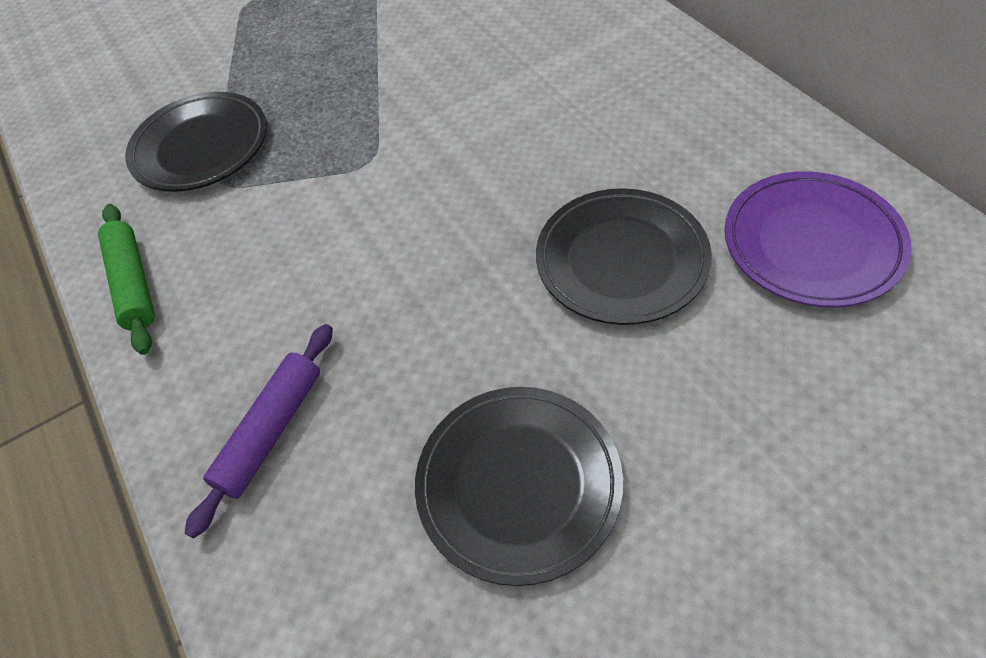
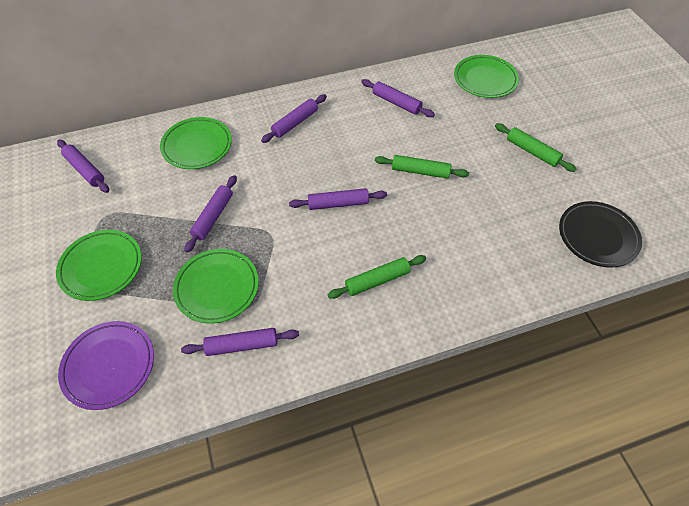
black plate: 3 -> 1
green plate: 0 -> 4
green rolling pin: 1 -> 3
purple rolling pin: 1 -> 6

